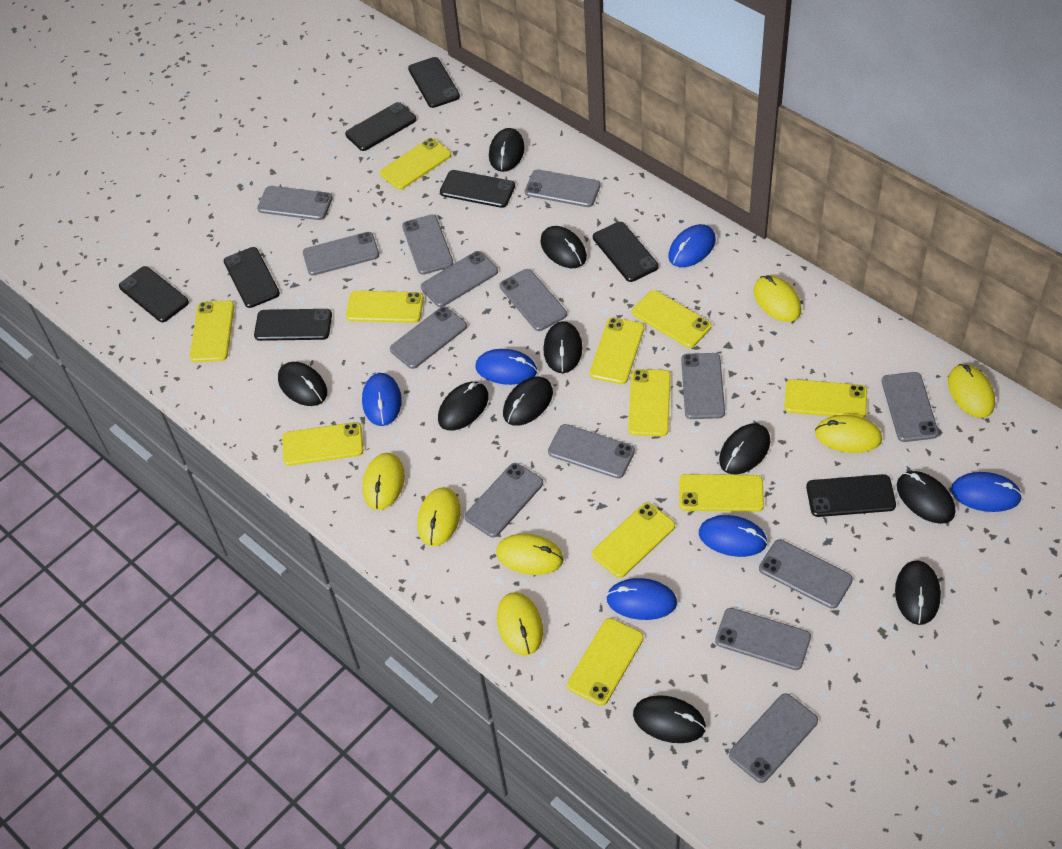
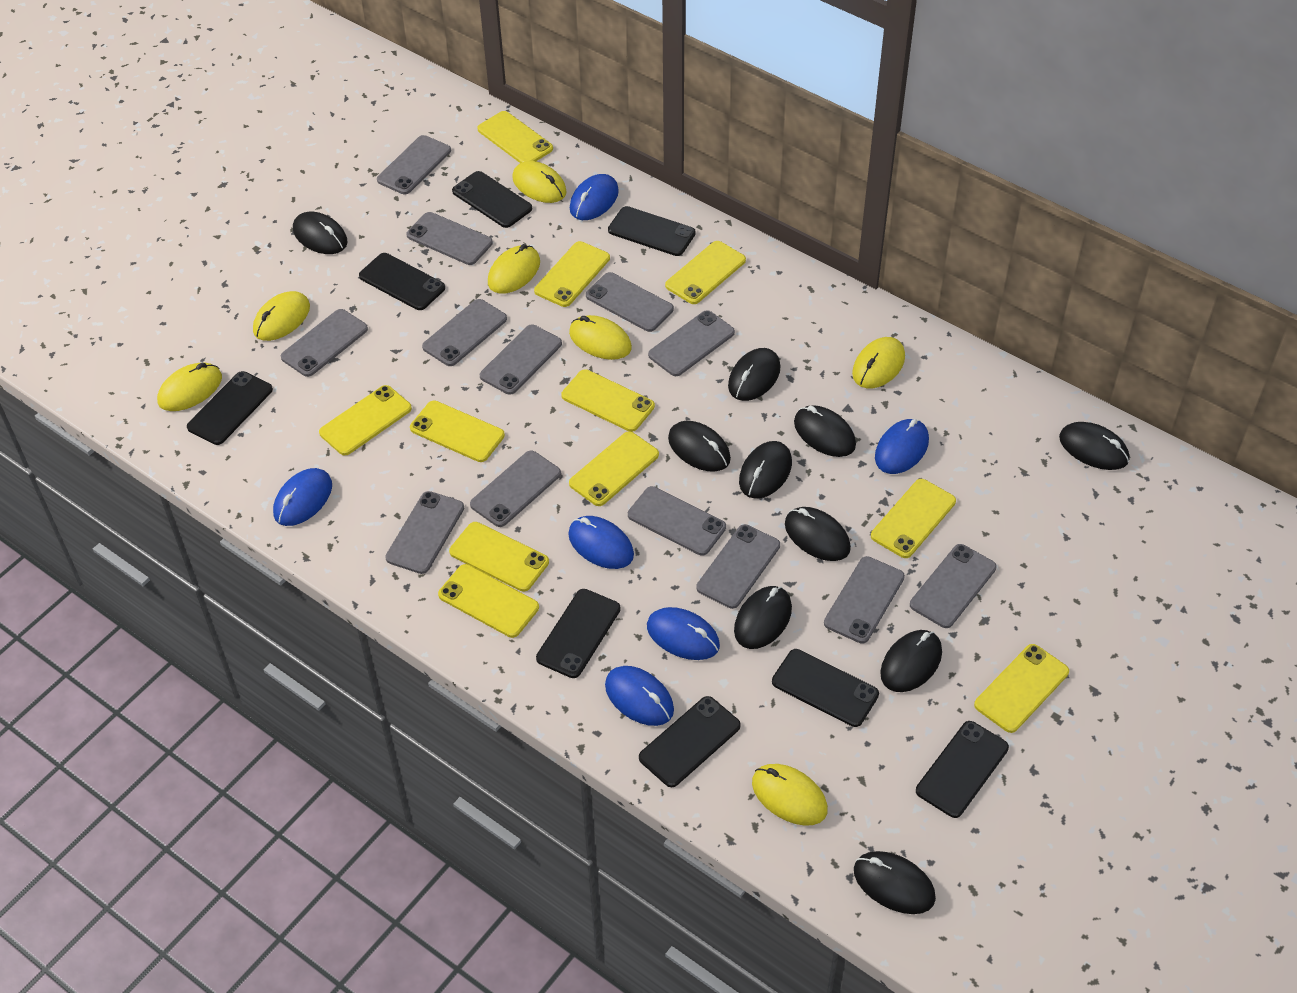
grey phone: 14 -> 13

